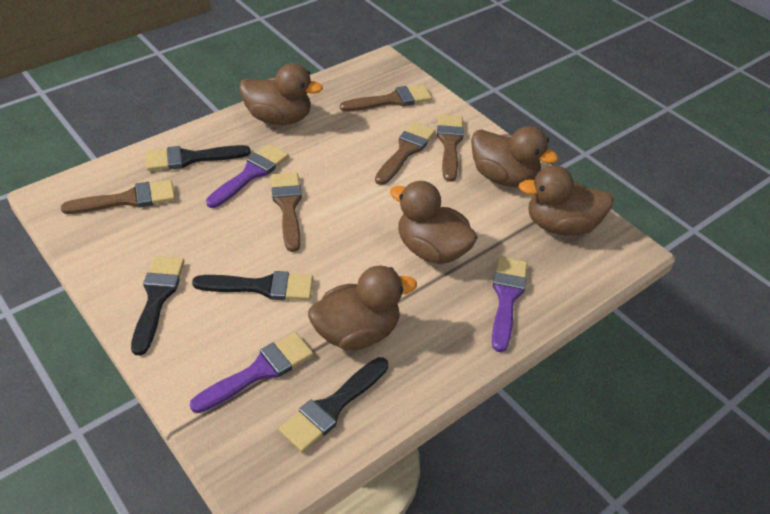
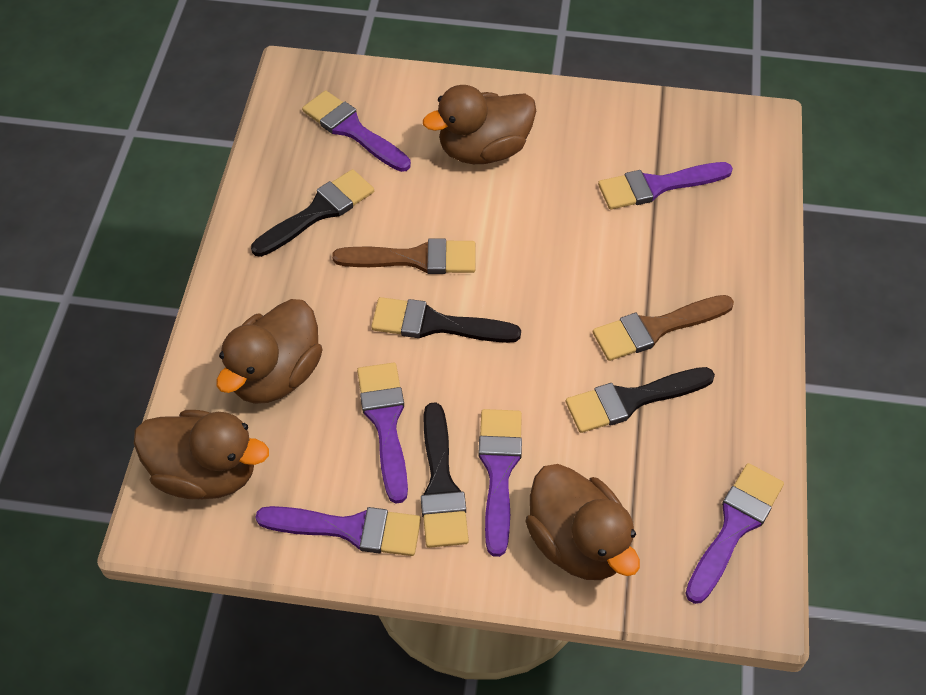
brown brush: 5 -> 2
brown duck: 5 -> 4
purple brush: 3 -> 6

